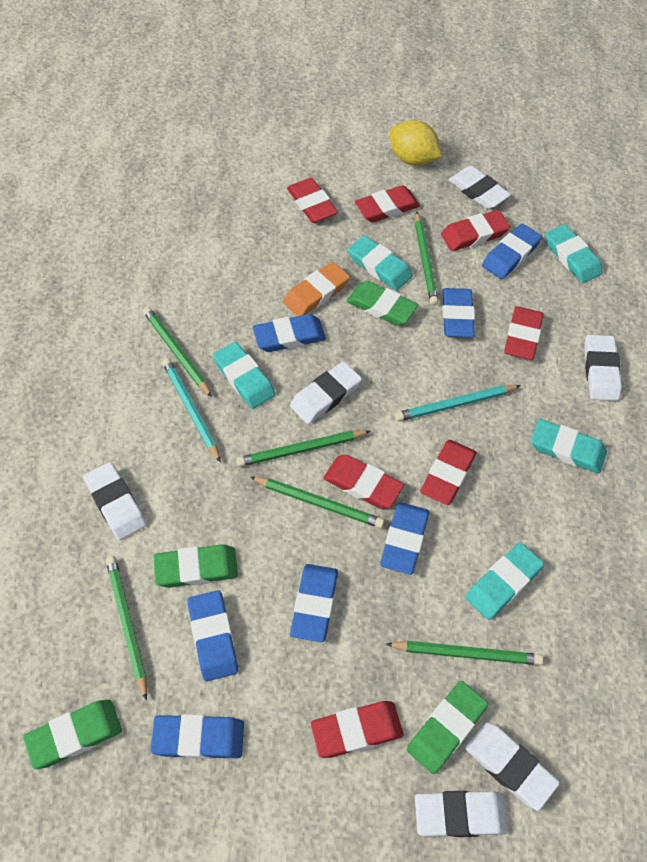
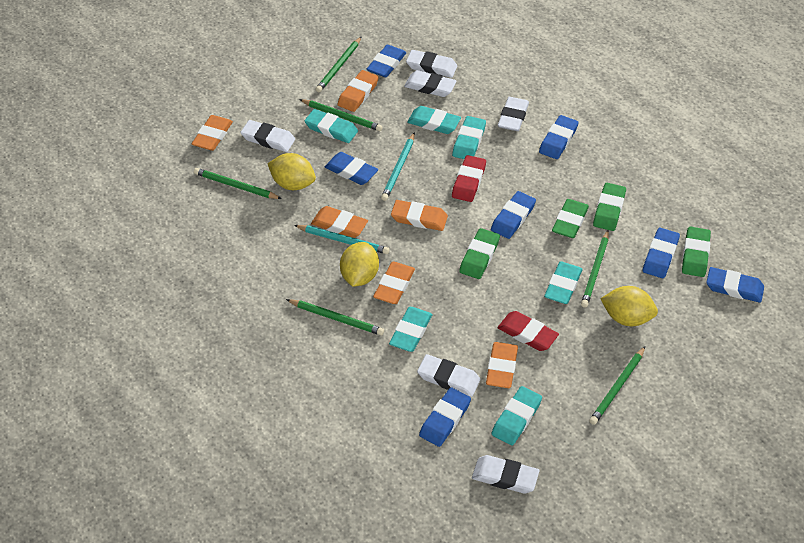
orange eraser: 1 -> 6
red eraser: 7 -> 2
turquoise eraser: 5 -> 6
yellow lemon: 1 -> 3

